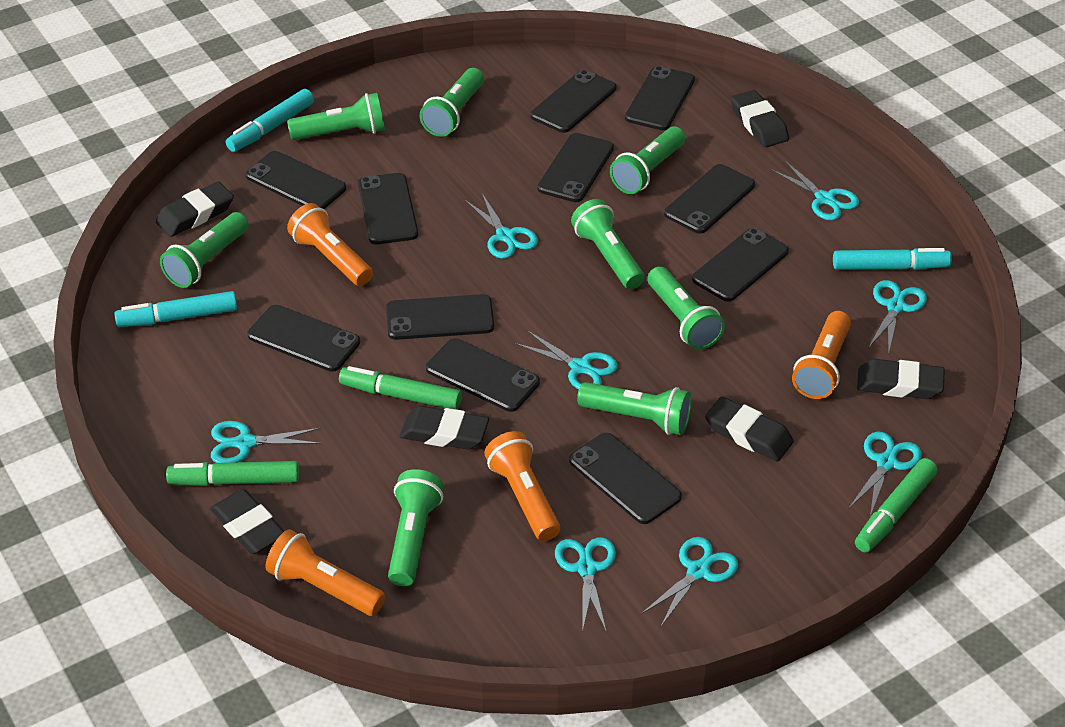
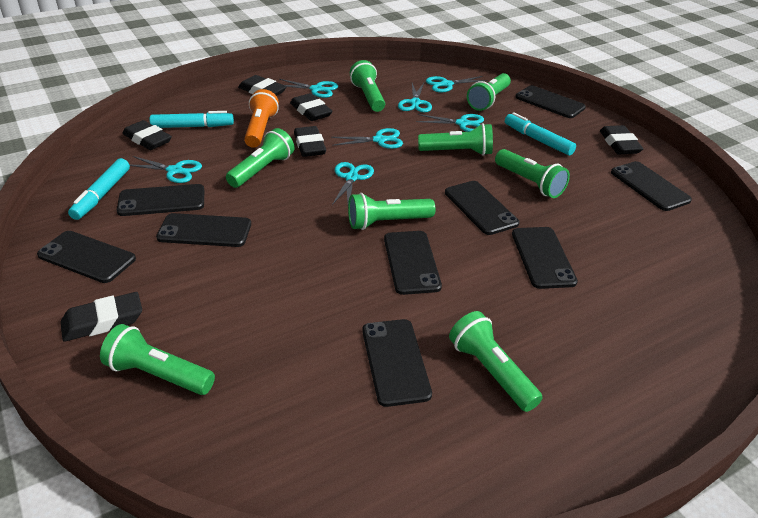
black phone: 11 -> 9
green marker: 3 -> 0
orange flashlight: 4 -> 1
turquoise scissors: 8 -> 7

